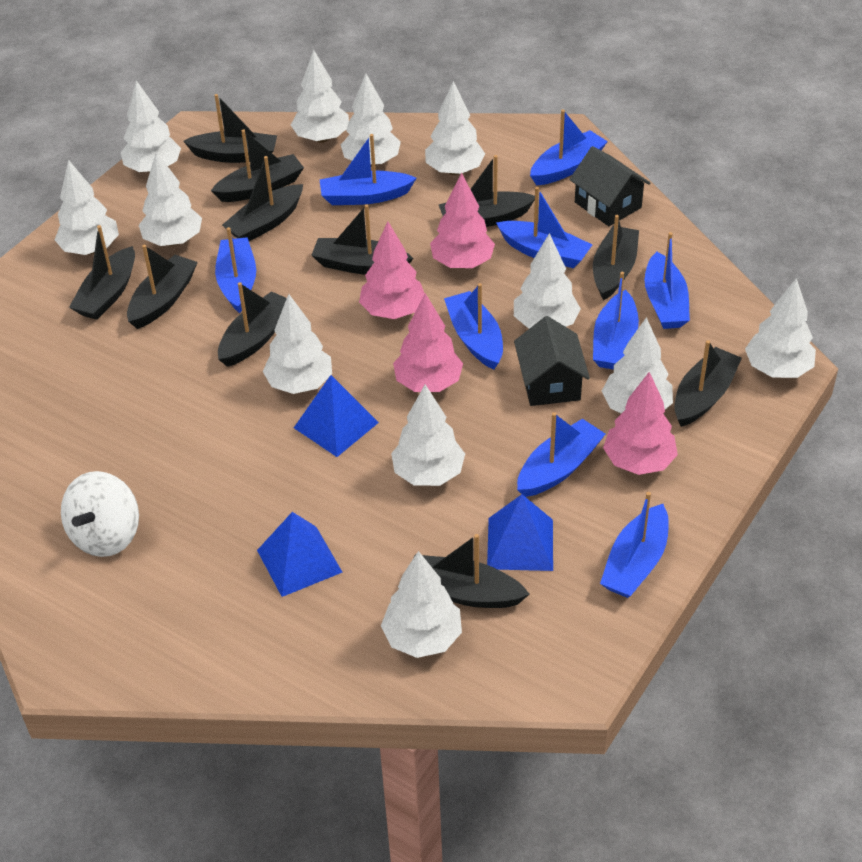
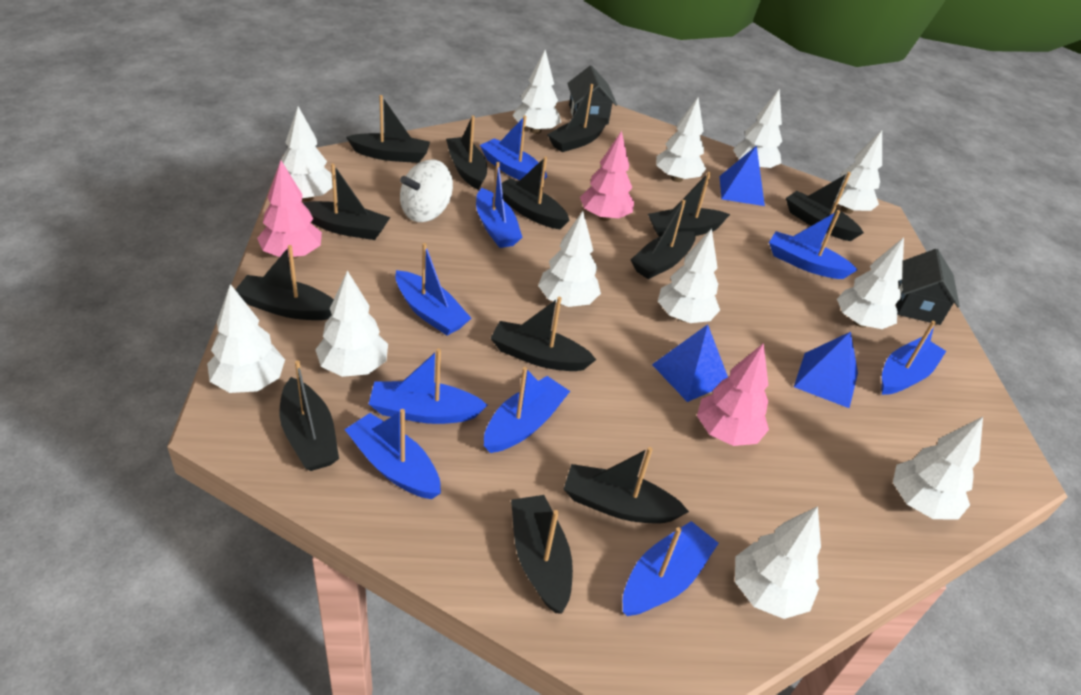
black boat: 11 -> 13
pink tree: 4 -> 3

